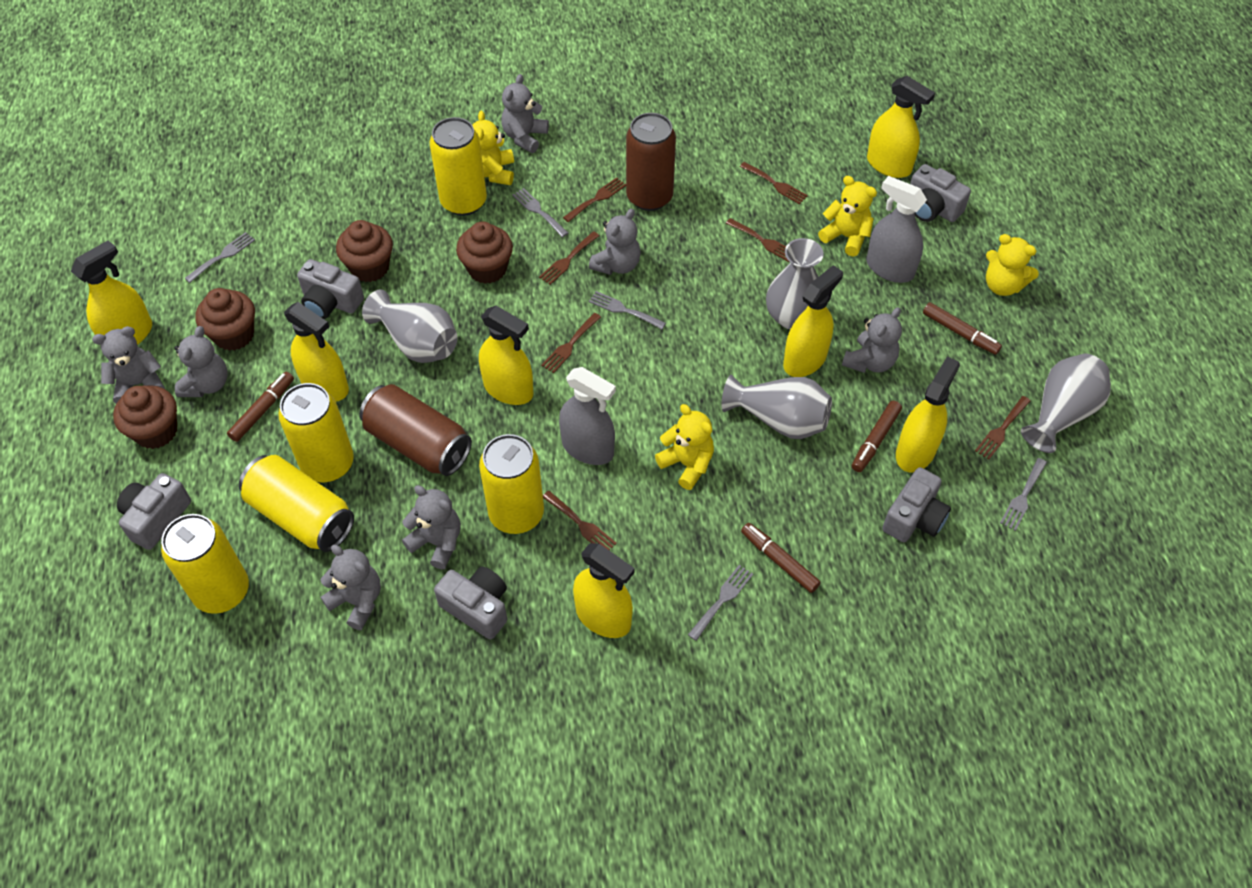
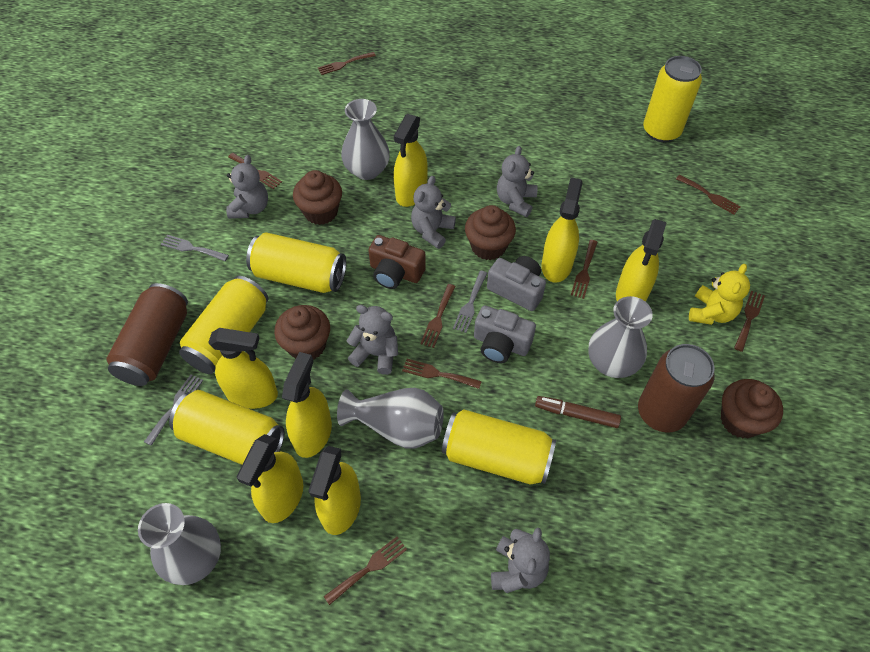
brown camera: 0 -> 1
brown fork: 7 -> 8
brown marker: 4 -> 1
grey camera: 5 -> 2
grey fork: 5 -> 3
grey spray bottle: 2 -> 0
grey teddy bear: 7 -> 5
yellow teddy bear: 4 -> 1

